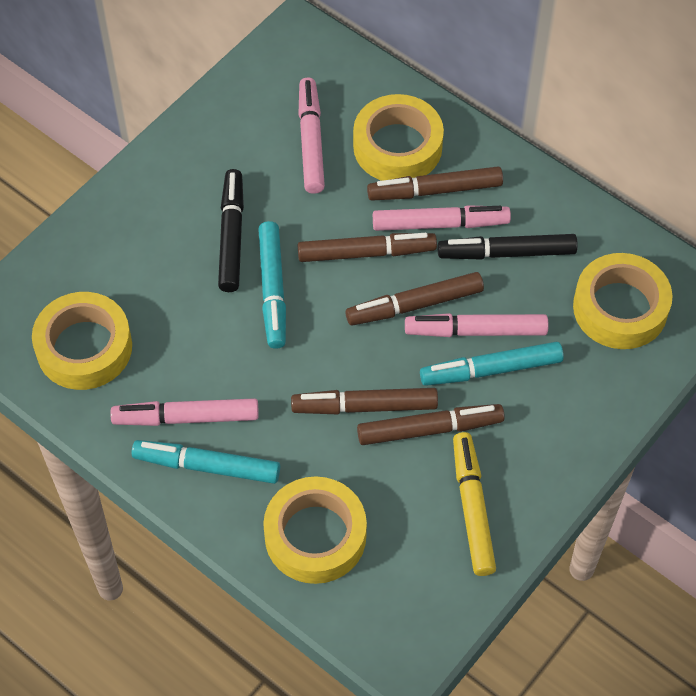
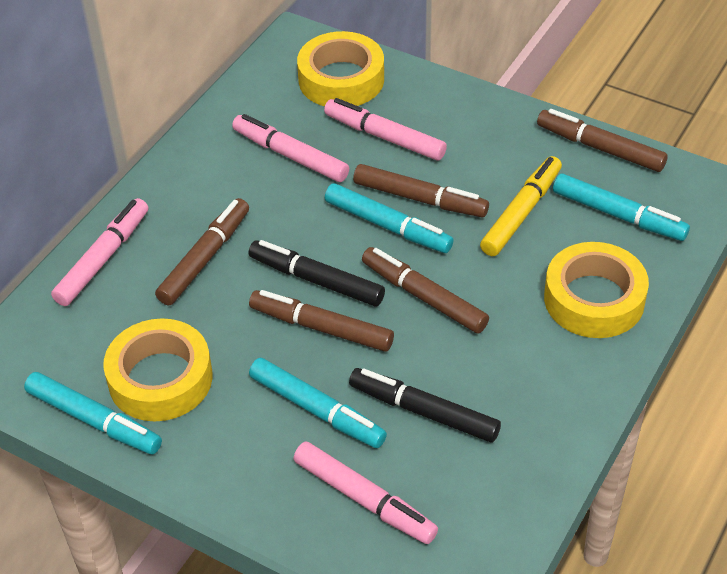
turquoise marker: 3 -> 4
yellow tape: 4 -> 3

